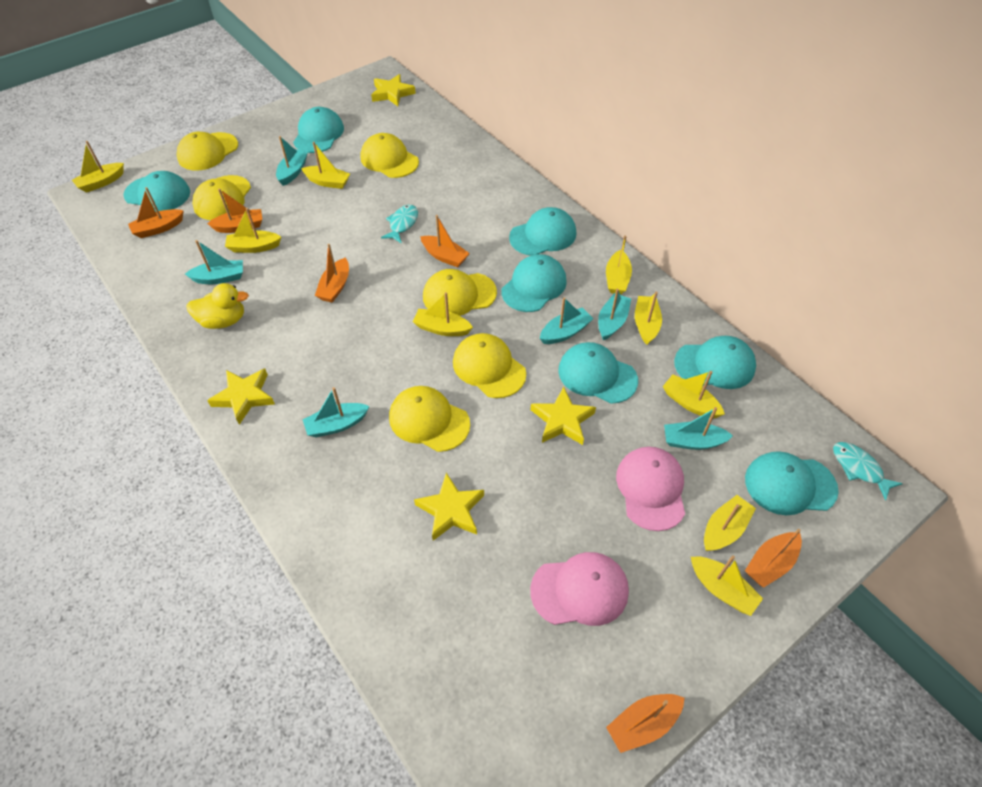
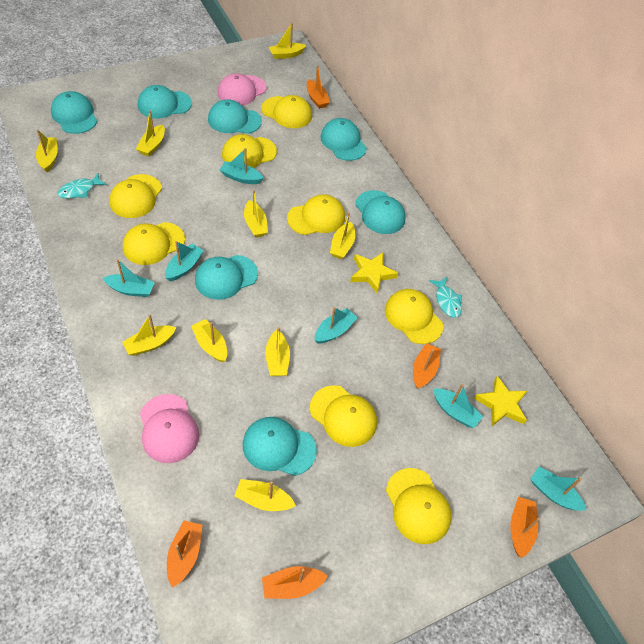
orange boat: 6 -> 5
yellow cap: 6 -> 8
yellow duck: 1 -> 0
yellow star: 4 -> 2

